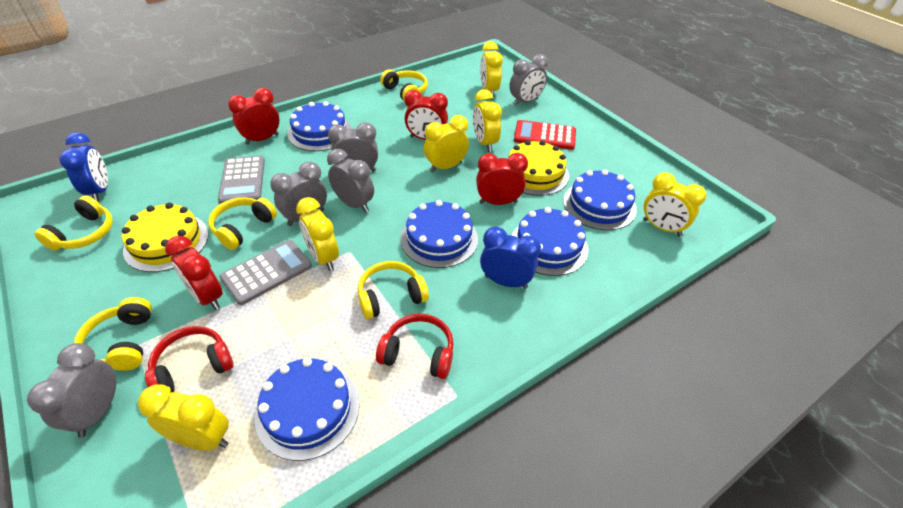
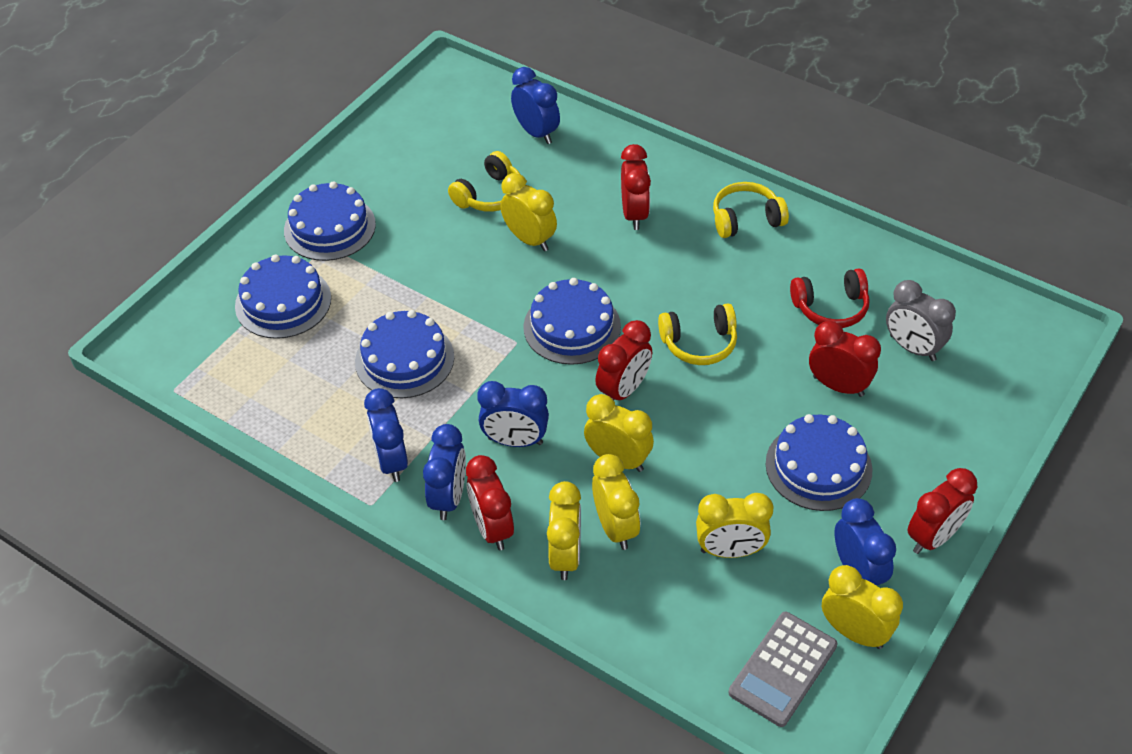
blue clock: 2 -> 5
grey calculator: 2 -> 1
grey clock: 5 -> 1
red calculator: 1 -> 0
red clock: 4 -> 5
red headphones: 2 -> 1
yellow cake: 2 -> 0
yellow headphones: 5 -> 3

